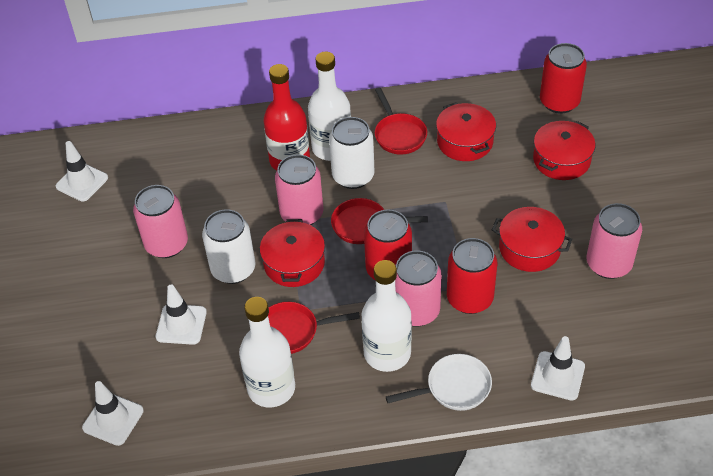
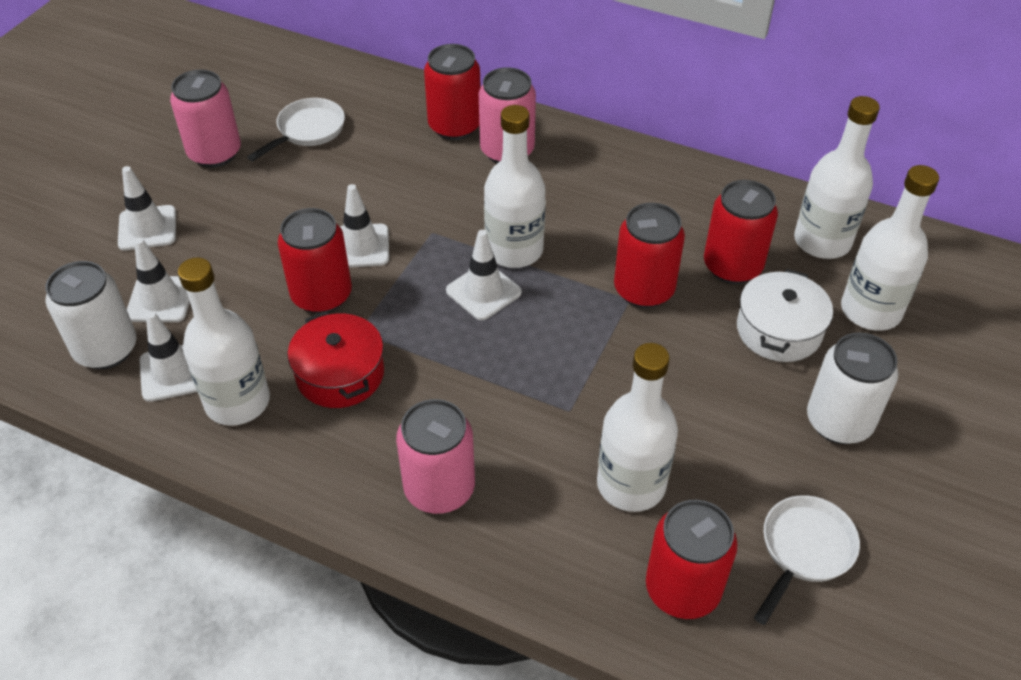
pink can: 4 -> 3
red bottle: 1 -> 0
red can: 3 -> 5
red pan: 3 -> 0
red pot: 4 -> 1
white bottle: 3 -> 5
white pan: 1 -> 2
white pot: 0 -> 1
white traffic cone: 4 -> 5

